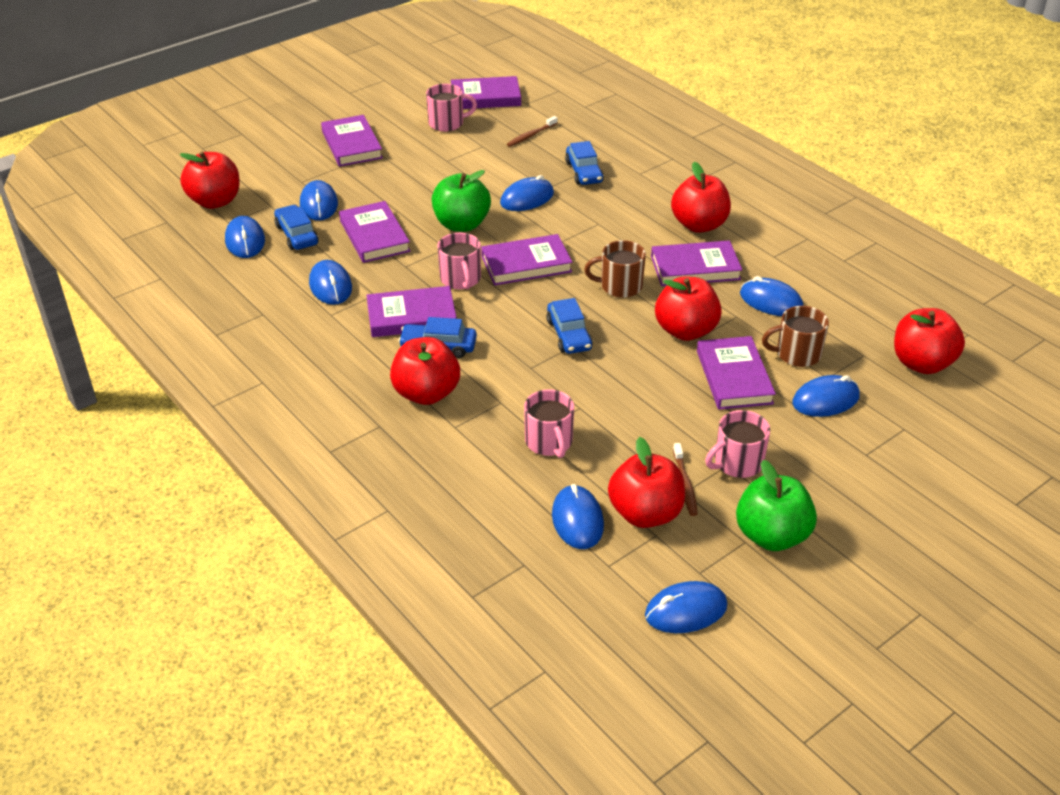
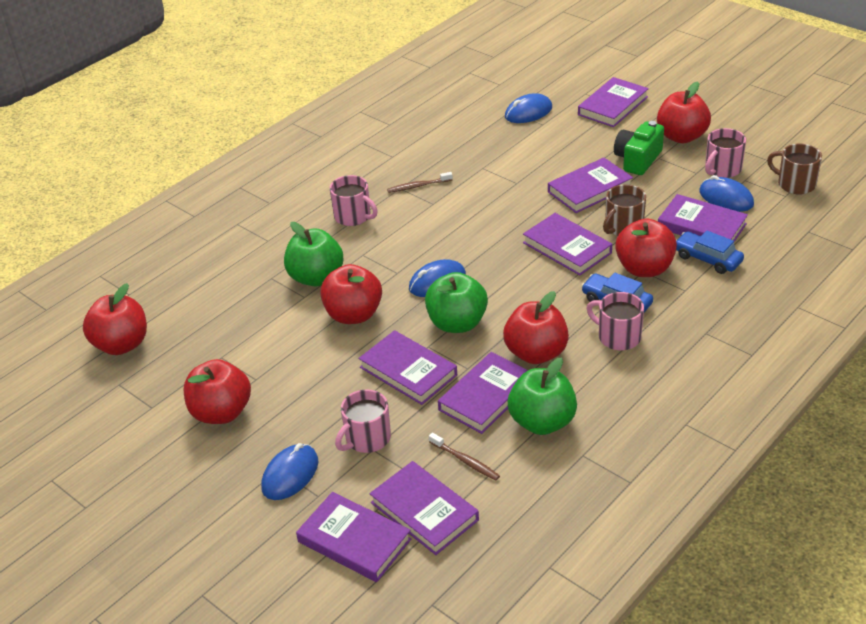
blue car: 4 -> 2
blue mouse: 8 -> 4
green apple: 2 -> 3
green camera: 0 -> 1
purple book: 7 -> 8

